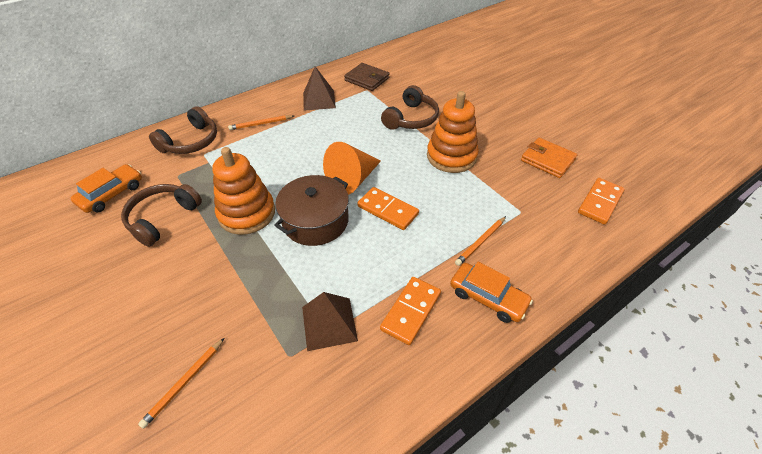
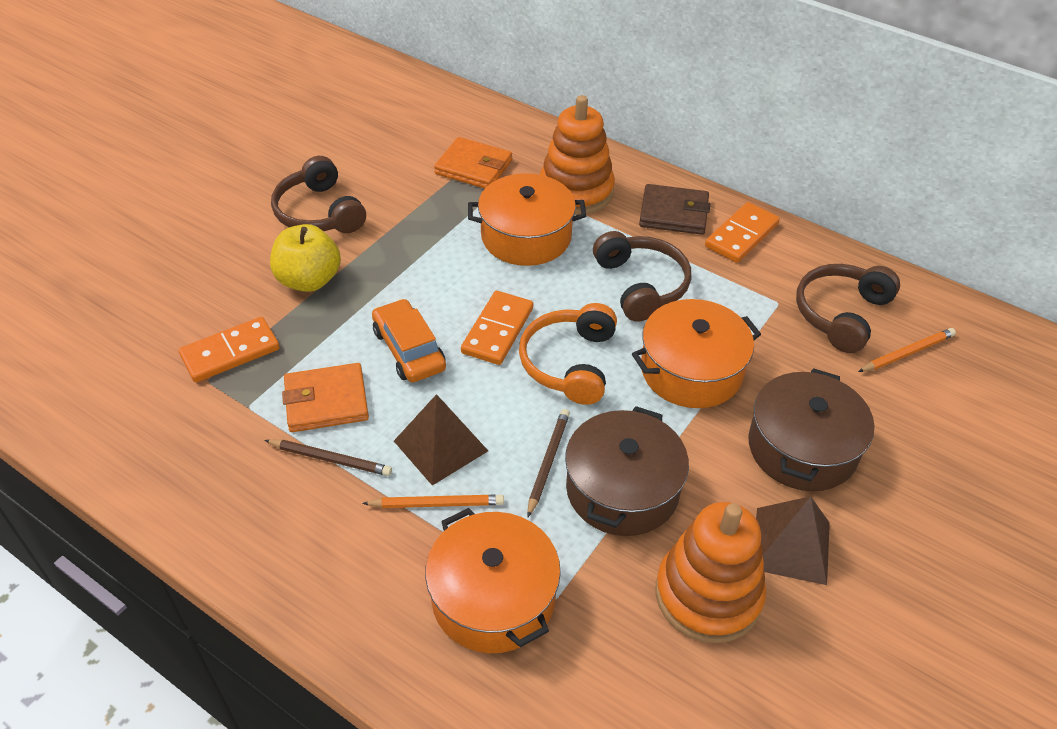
brown pencil: 0 -> 2
brown pot: 1 -> 2
orange car: 2 -> 1
orange cone: 1 -> 0
orange headphones: 0 -> 1
orange pencil: 3 -> 2
orange pot: 0 -> 3
orange wallet: 1 -> 2
yellow apple: 0 -> 1

